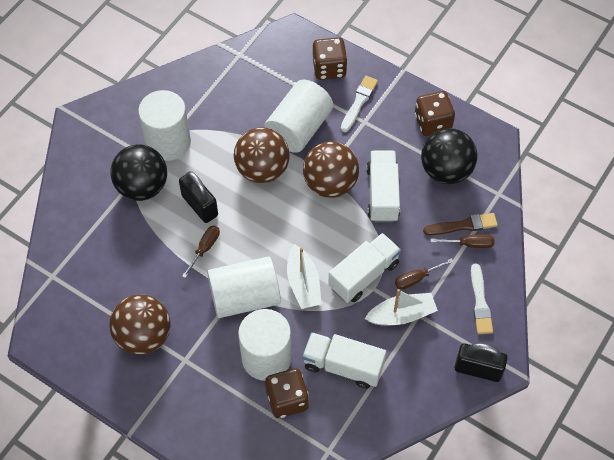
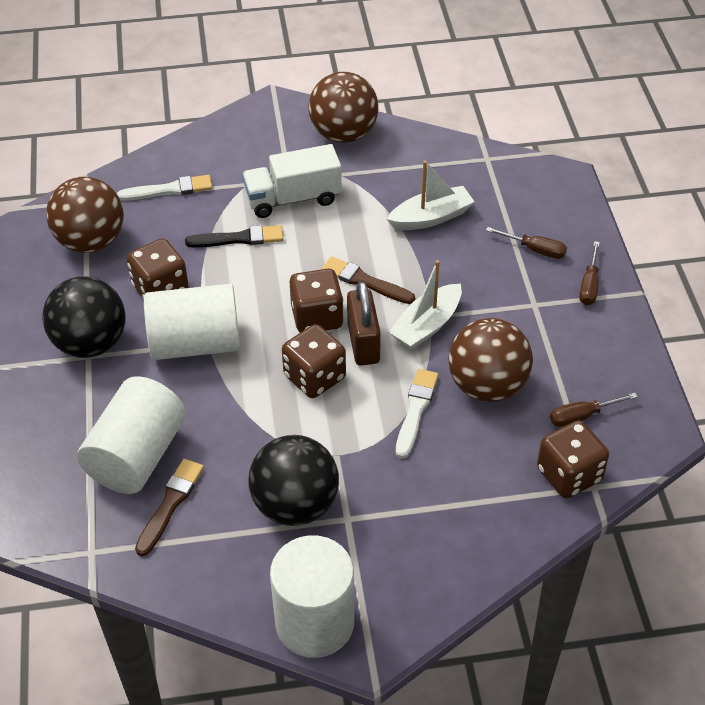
black brush: 0 -> 1
black padlock: 2 -> 0
brown brush: 1 -> 2
brown dice: 3 -> 4
brown padlock: 0 -> 1
white cylinder: 4 -> 3
white truck: 3 -> 1

